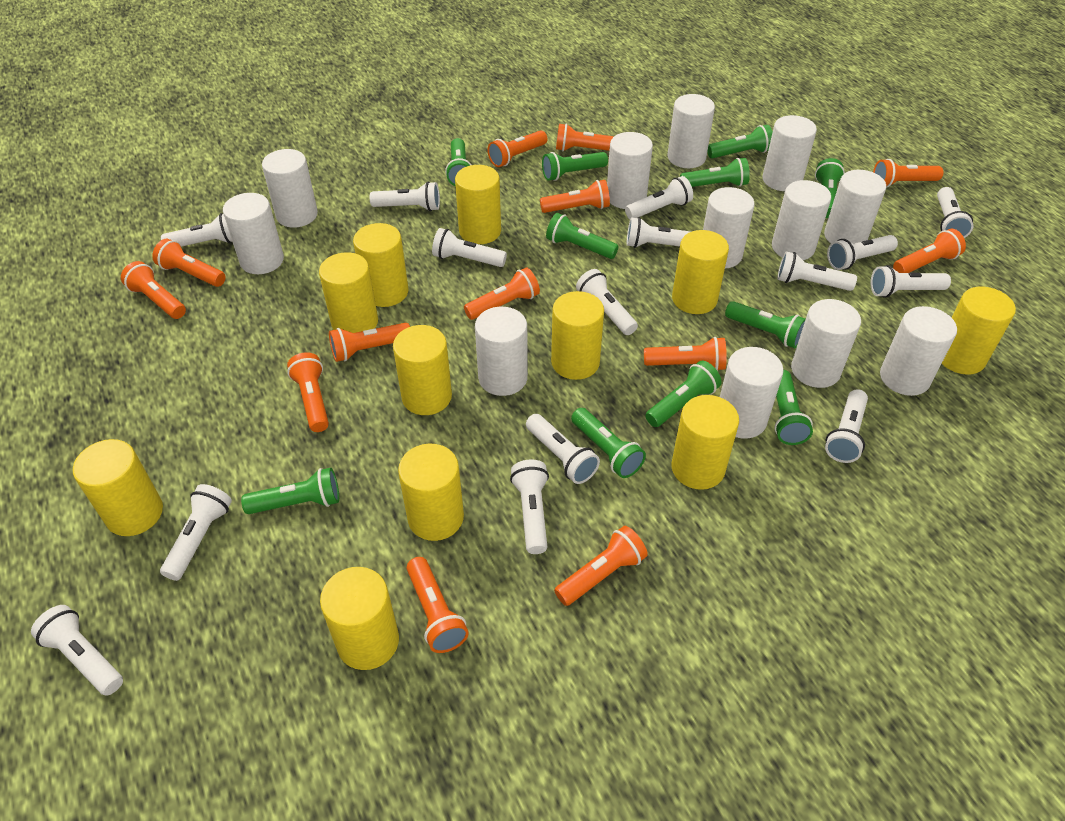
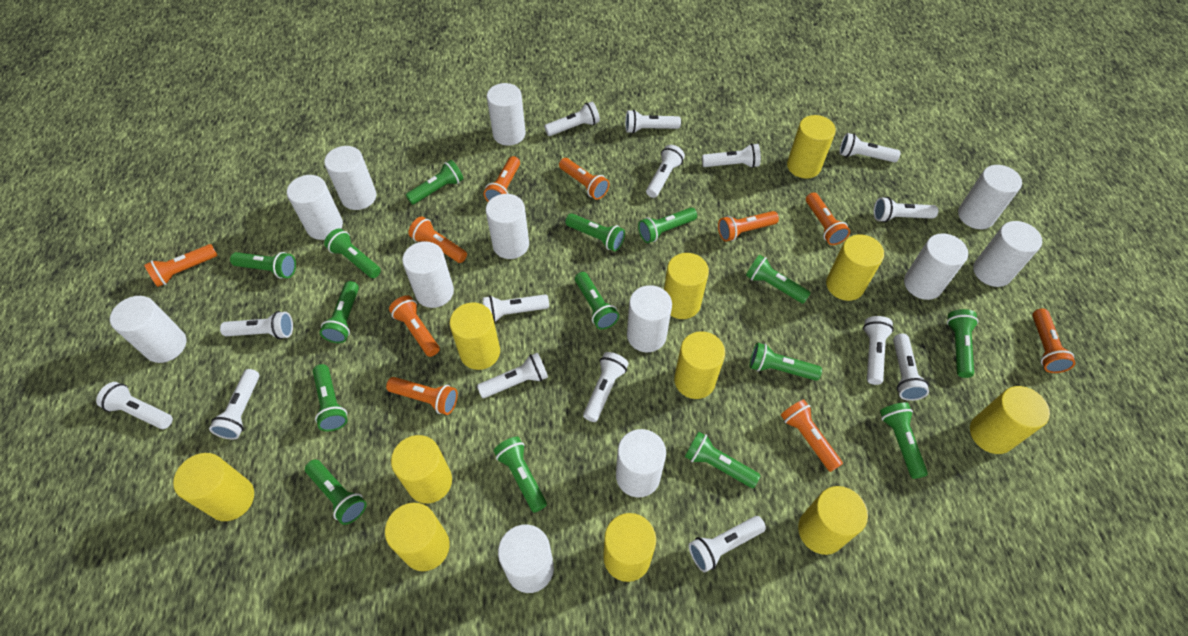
green flashlight: 11 -> 15
orange flashlight: 13 -> 10

